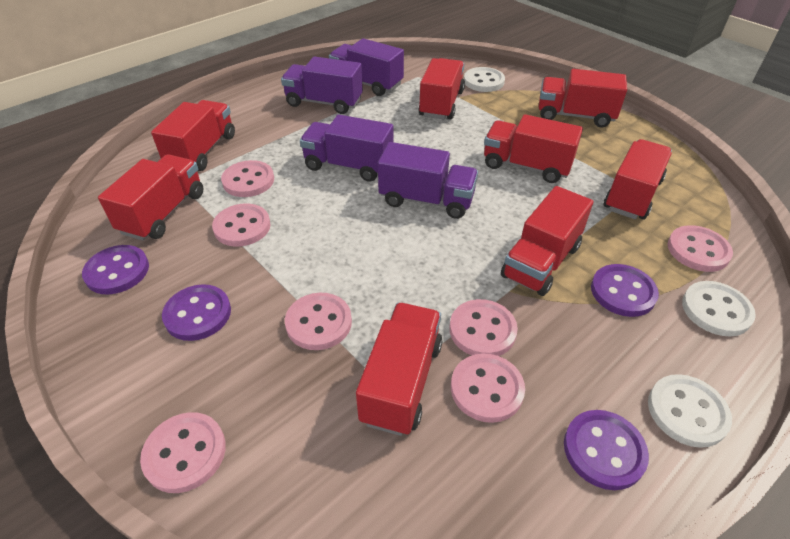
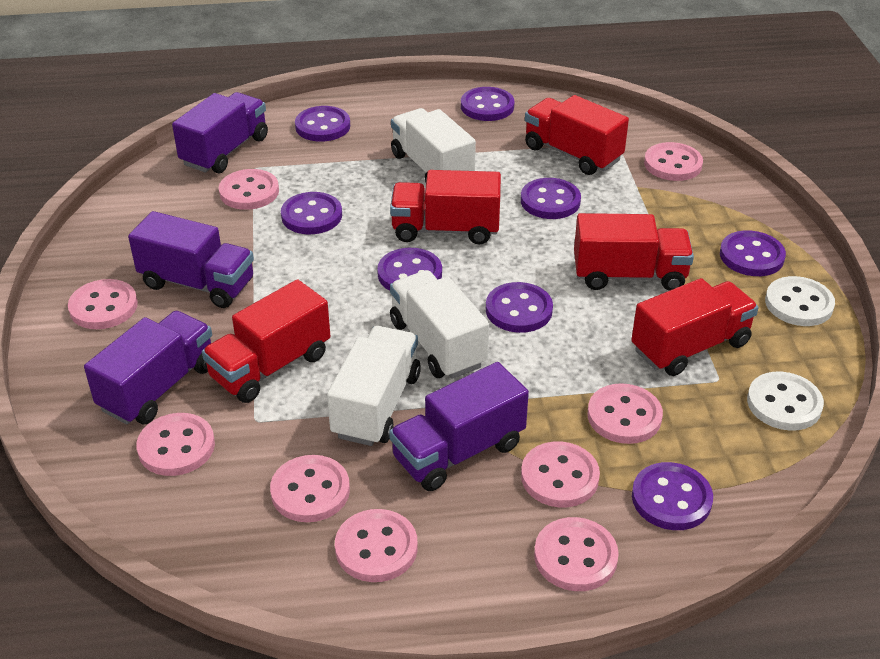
pink button: 7 -> 9
purple button: 4 -> 8
red truck: 8 -> 5
white button: 3 -> 2
white truck: 0 -> 3

